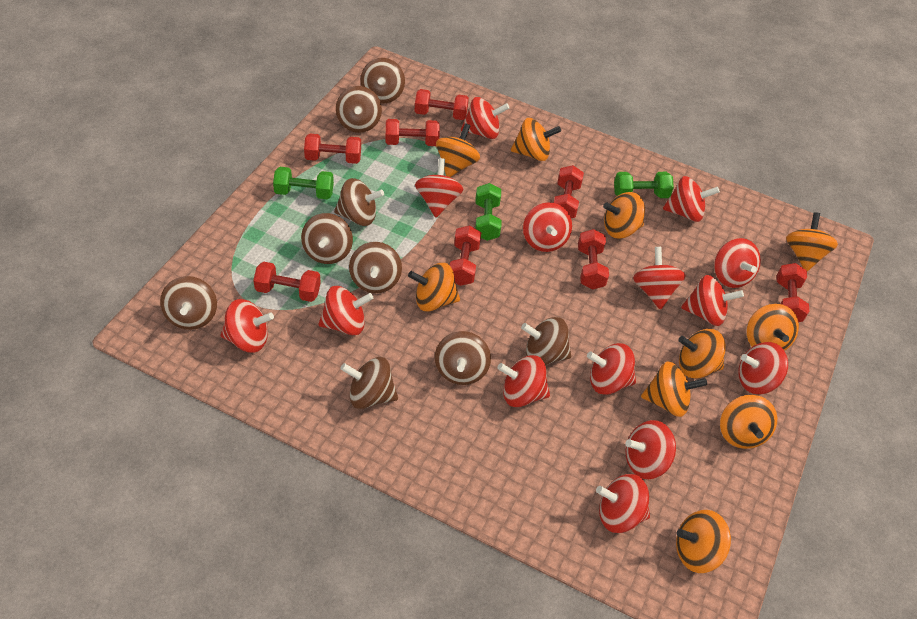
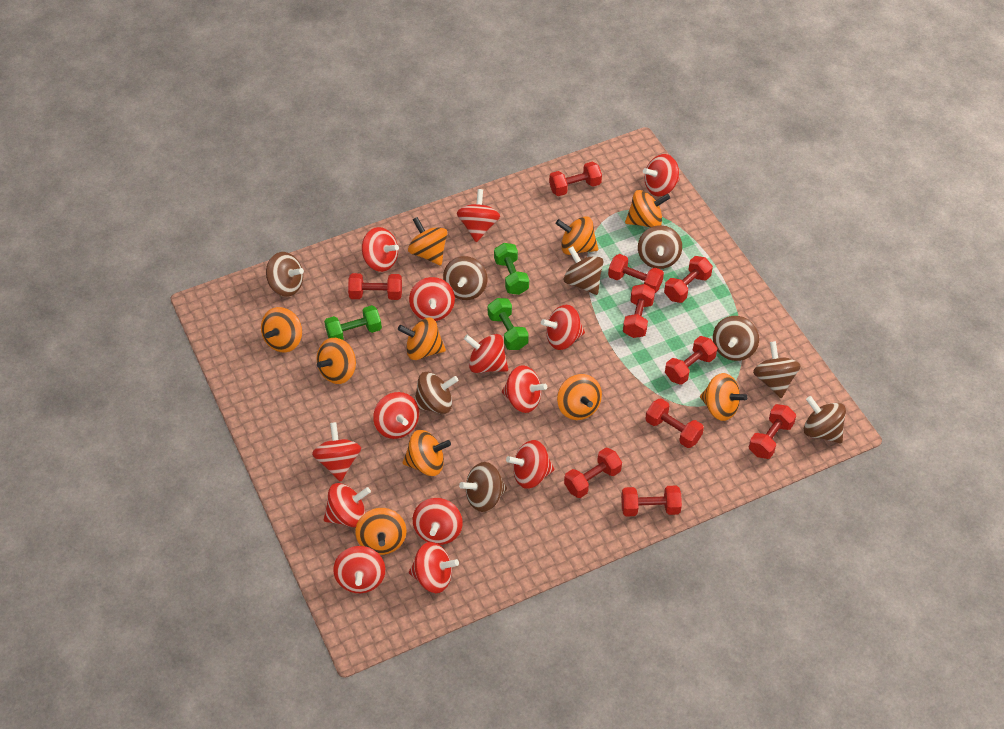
red dumbbell: 8 -> 10

